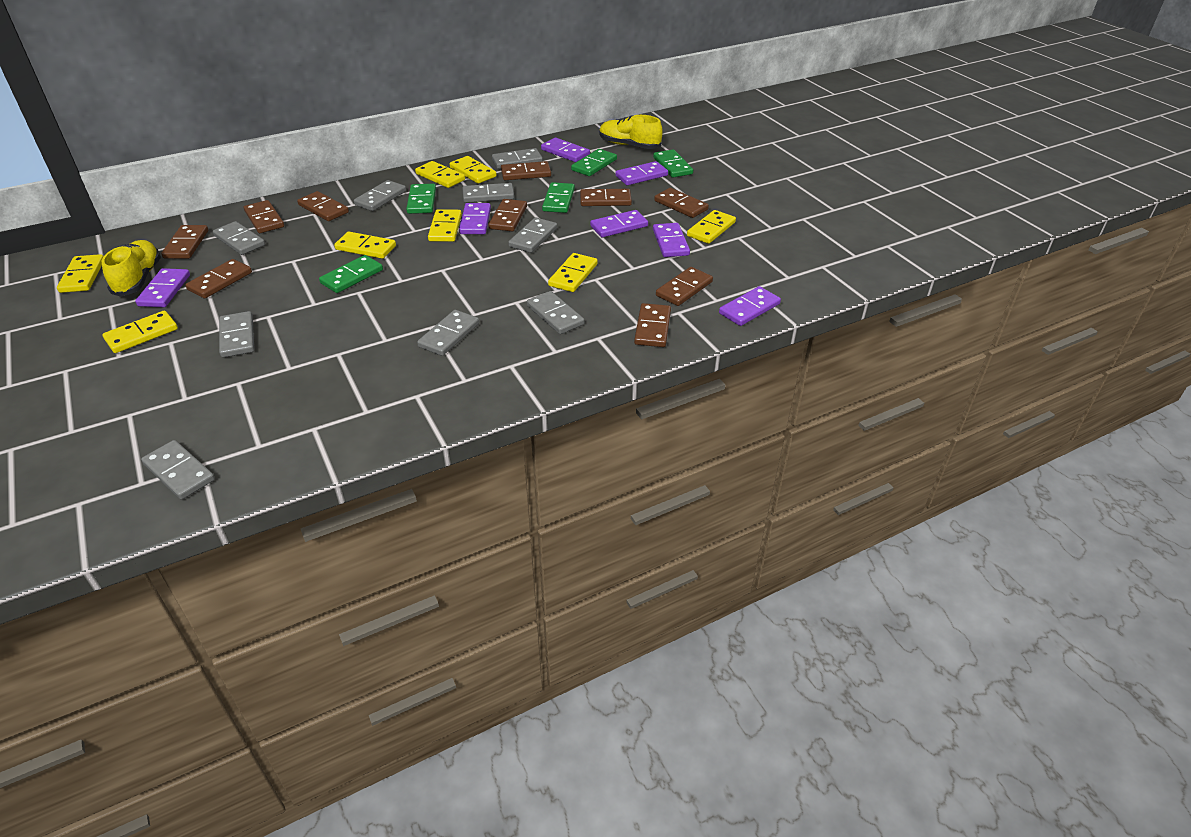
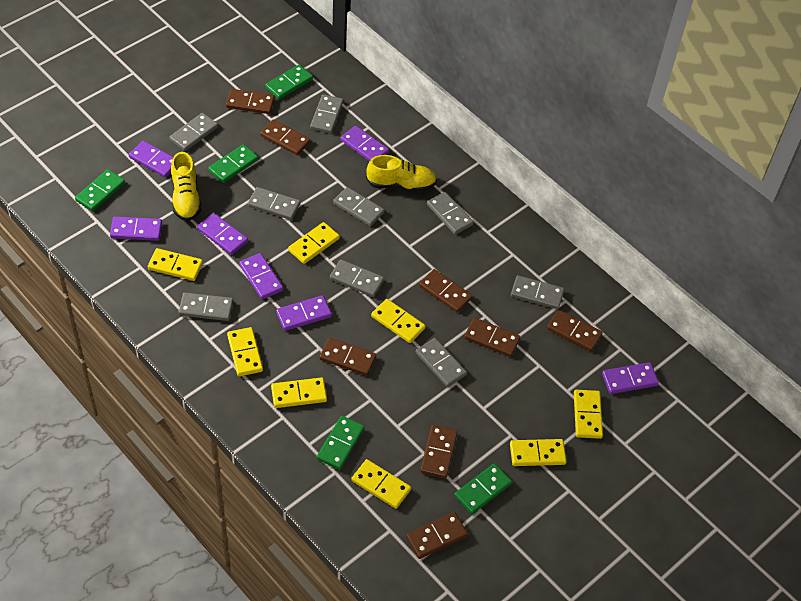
brown domino: 10 -> 8

